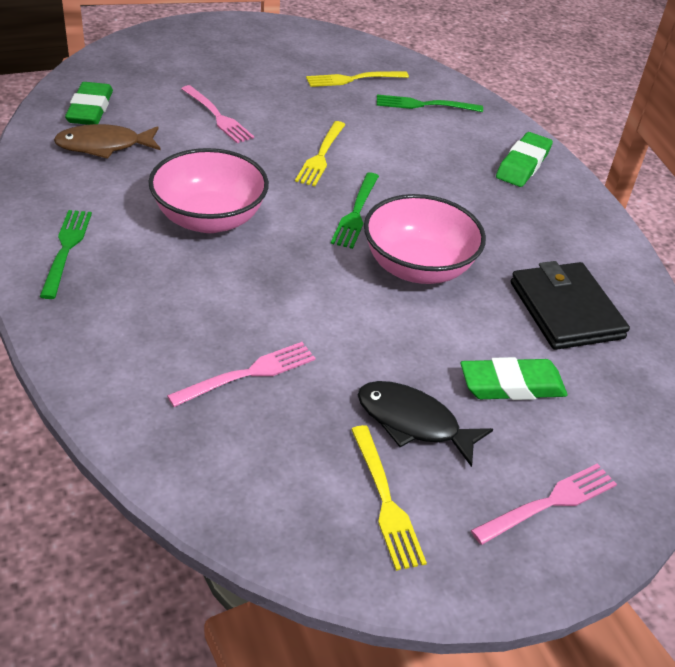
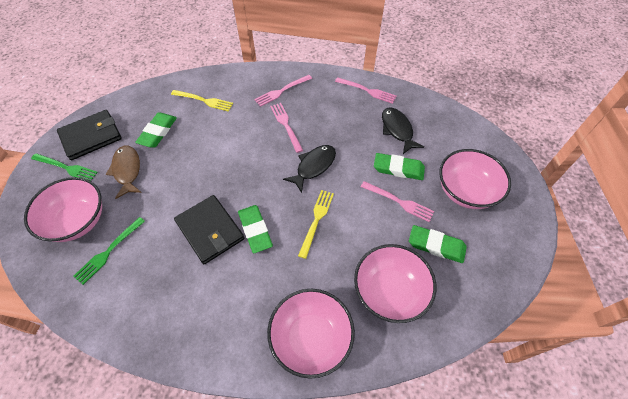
black fish: 1 -> 2
black wallet: 1 -> 2
green eraser: 3 -> 4
green fork: 3 -> 2
pink bowl: 2 -> 4
pink fork: 3 -> 4
yellow fork: 3 -> 2

